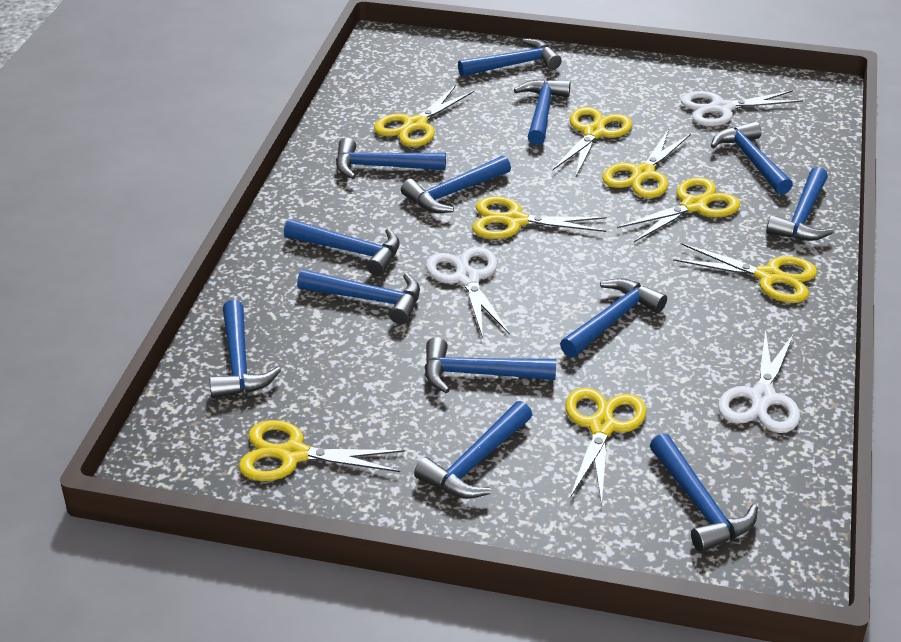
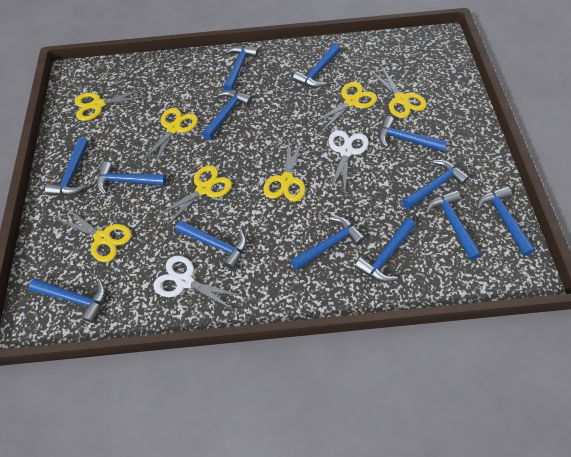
white scissors: 3 -> 2
yellow scissors: 8 -> 7

